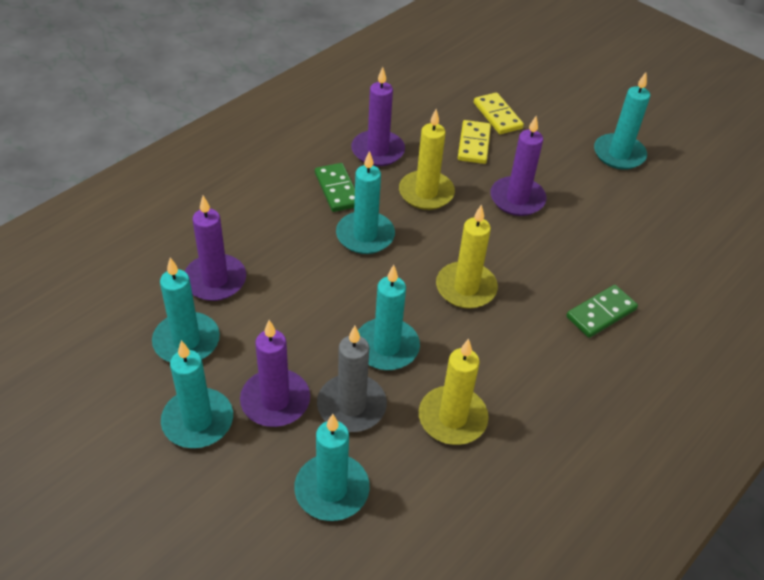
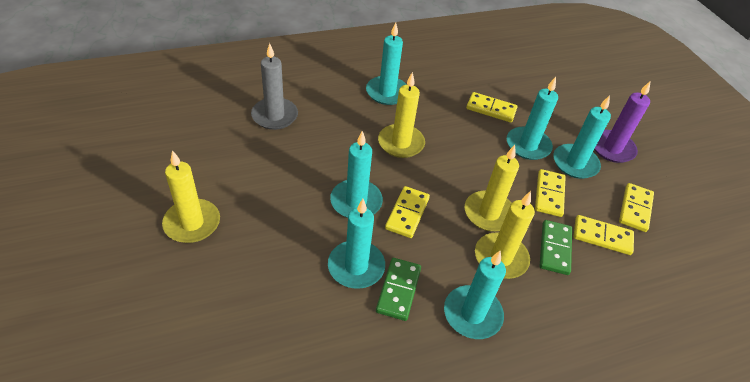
purple candle: 4 -> 1
yellow candle: 3 -> 4
yellow domino: 2 -> 5

